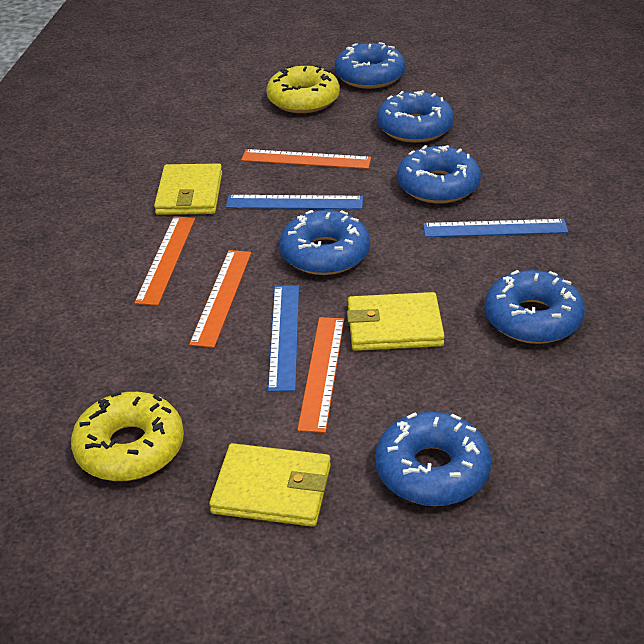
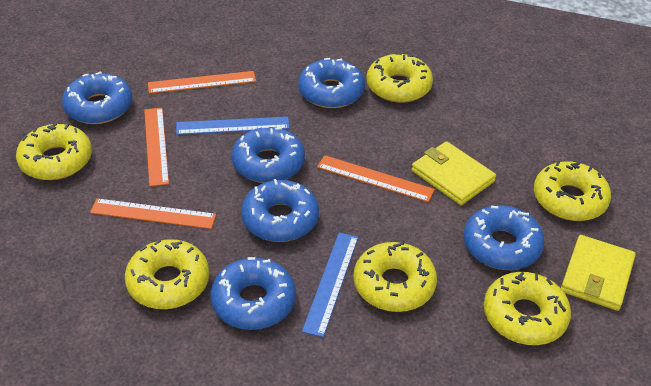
blue ruler: 3 -> 2
yellow donut: 2 -> 6
yellow wallet: 3 -> 2

